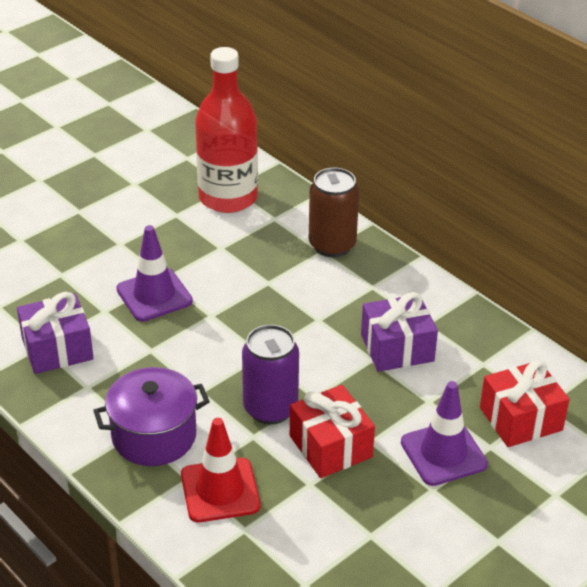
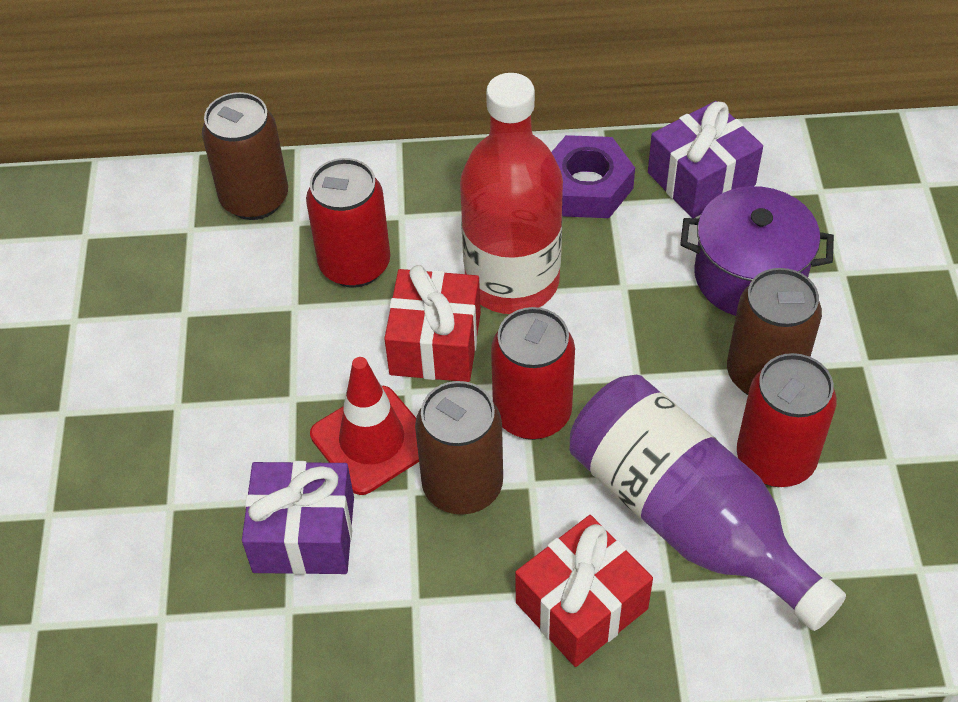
brown can: 1 -> 3
purple bottle: 0 -> 1
purple can: 1 -> 0
purple nut: 0 -> 1
purple traffic cone: 2 -> 0
red can: 0 -> 3

